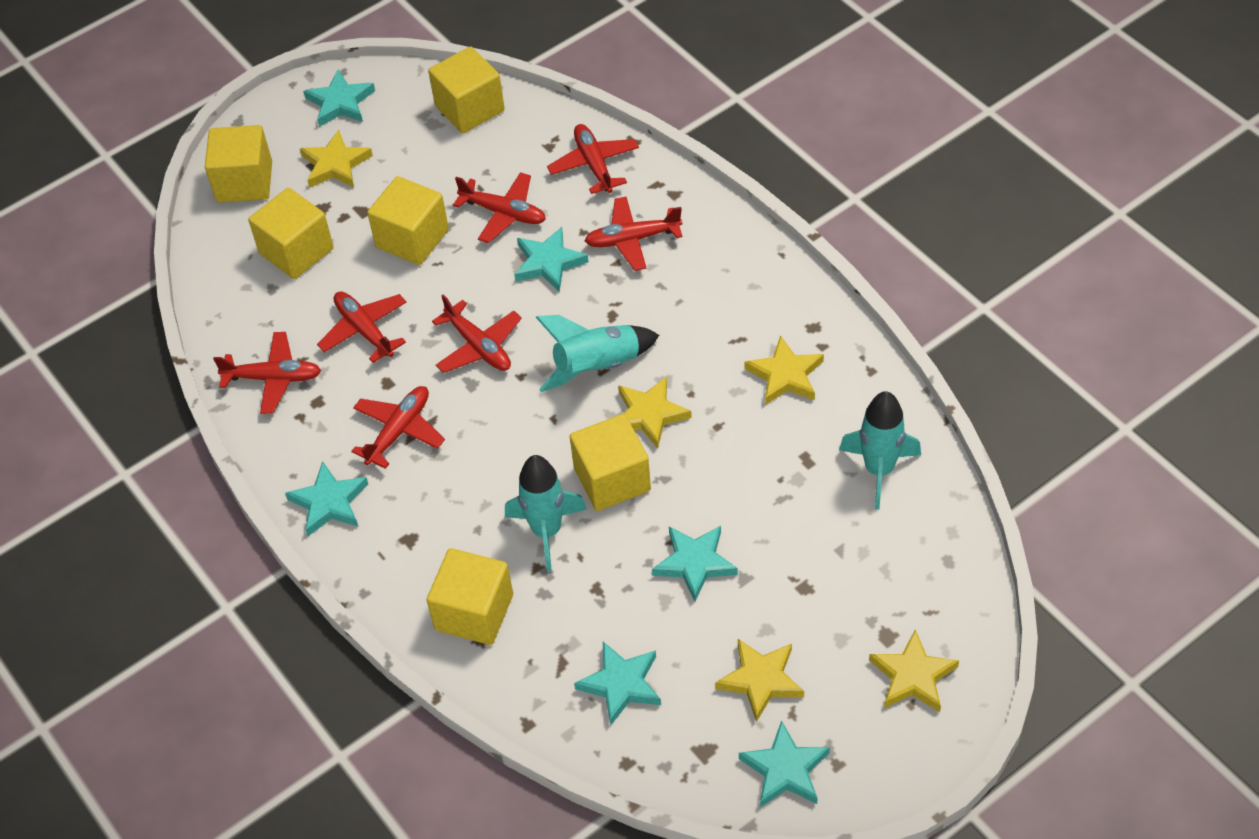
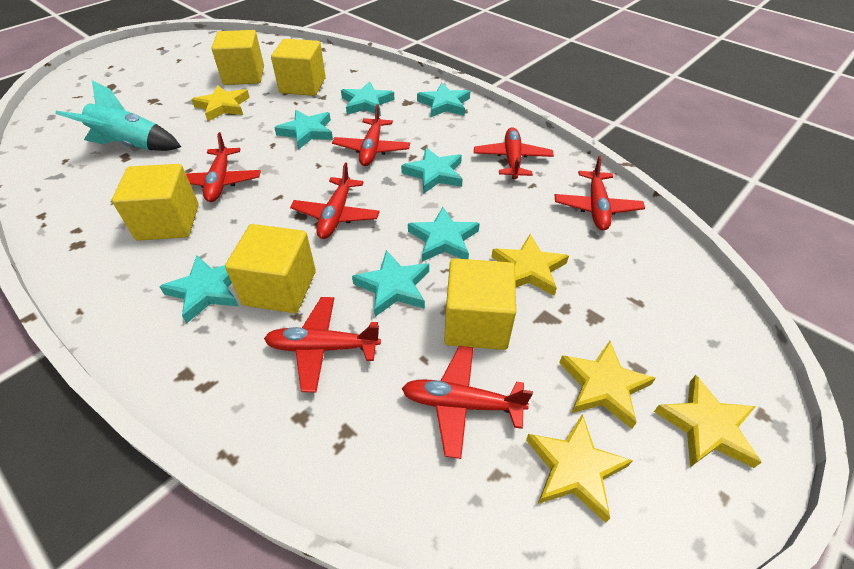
turquoise rocket: 3 -> 1
turquoise star: 6 -> 7
yellow cube: 6 -> 5

